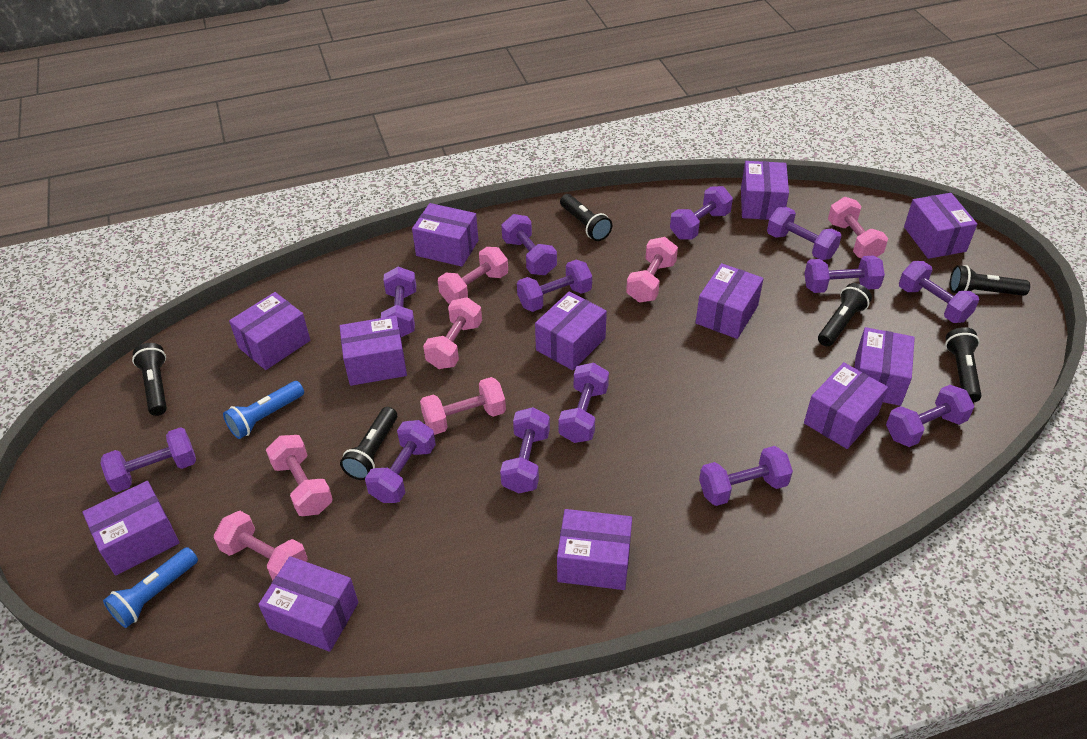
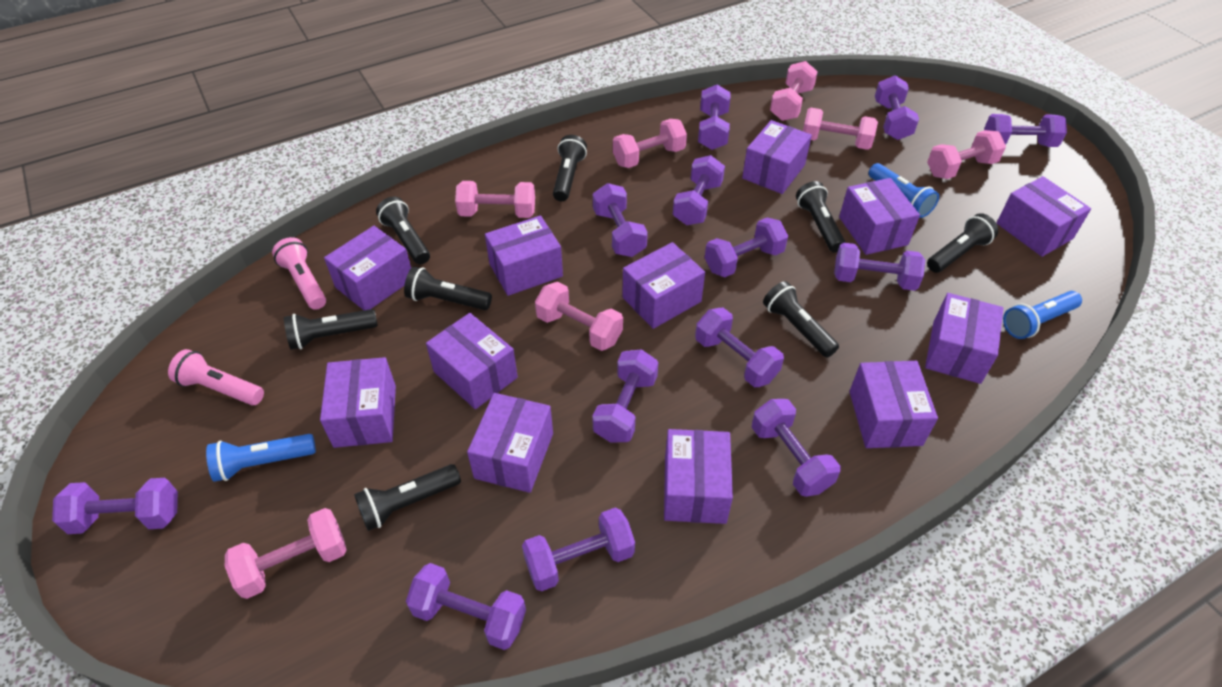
black flashlight: 6 -> 8
blue flashlight: 2 -> 3
pink flashlight: 0 -> 2

